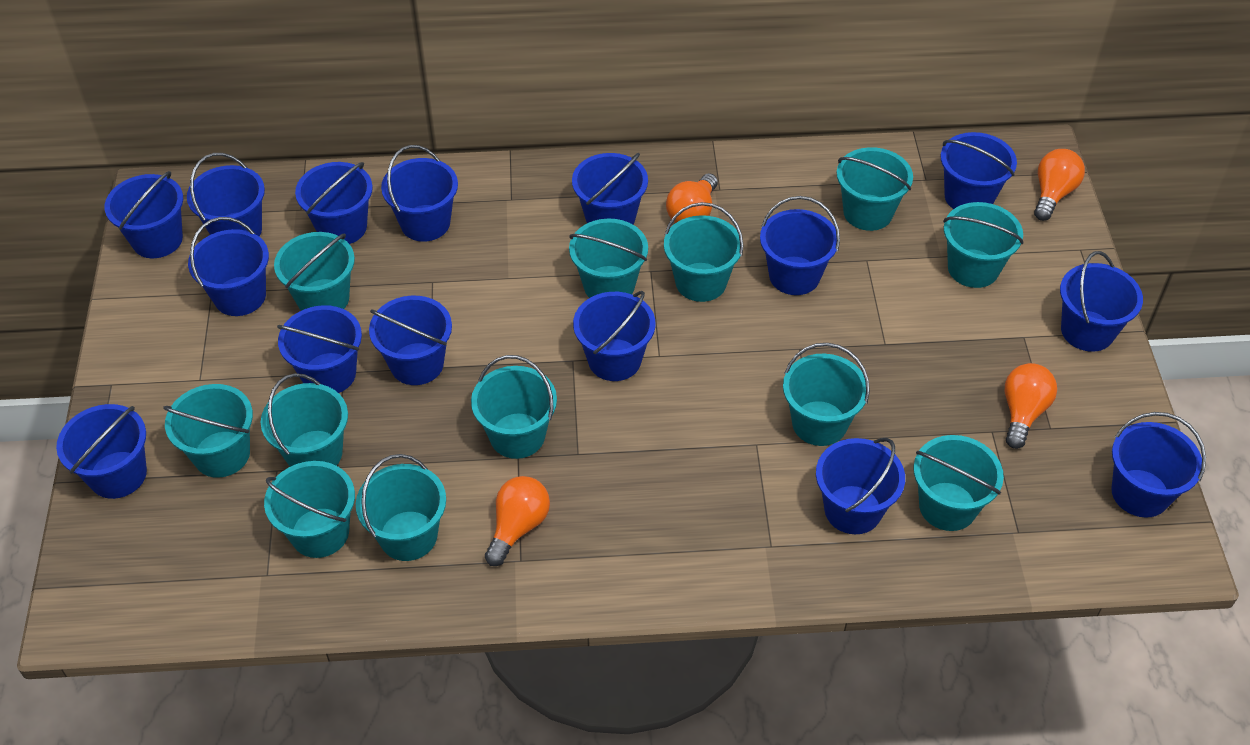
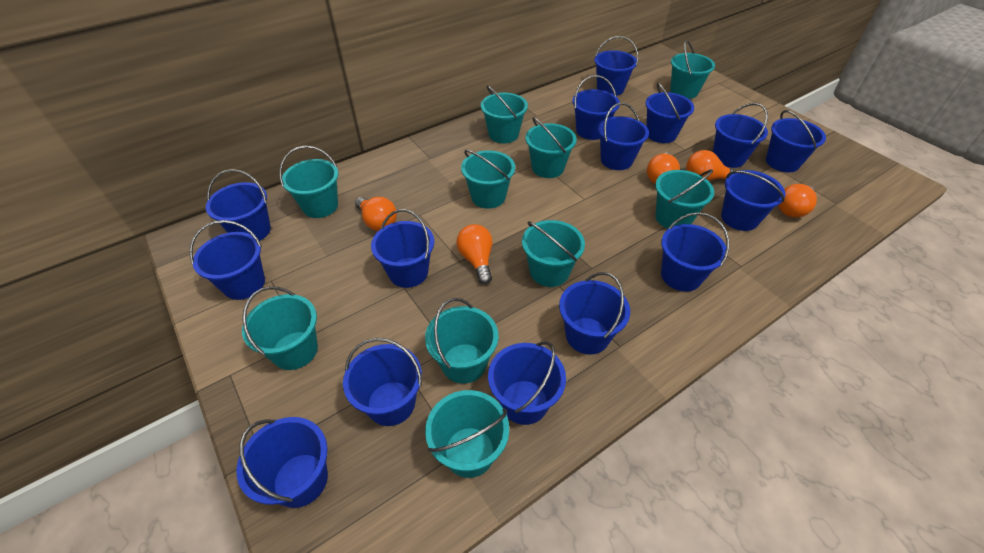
orange light bulb: 4 -> 5
turquoise bucket: 12 -> 10

